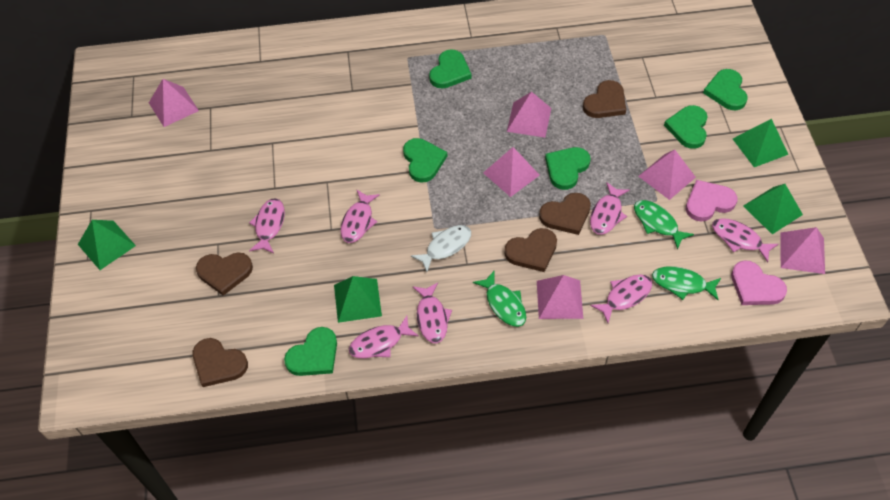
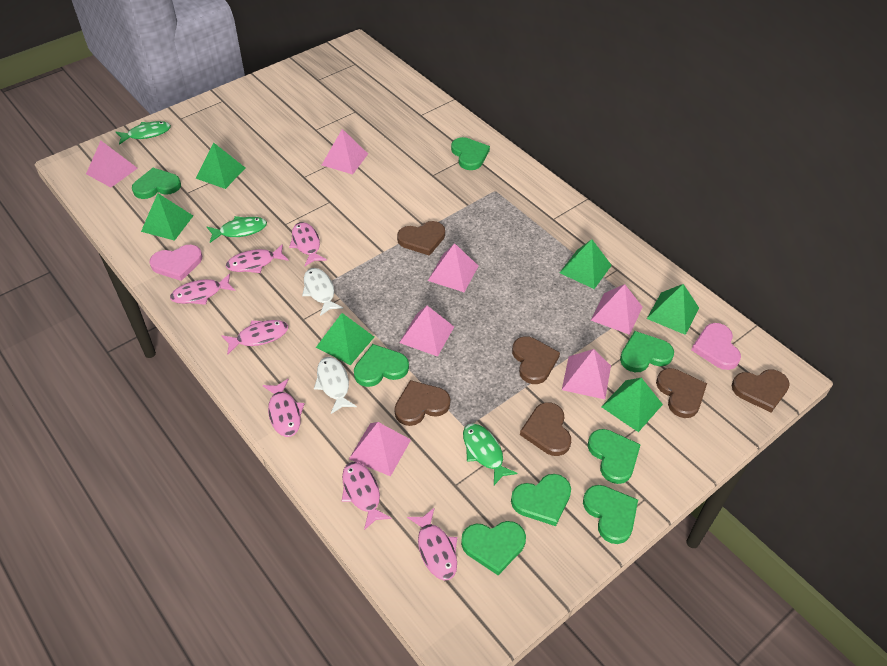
brown heart: 5 -> 6
green heart: 6 -> 8
green pyramid: 4 -> 6
pink pyramid: 6 -> 7
white fish: 1 -> 2

